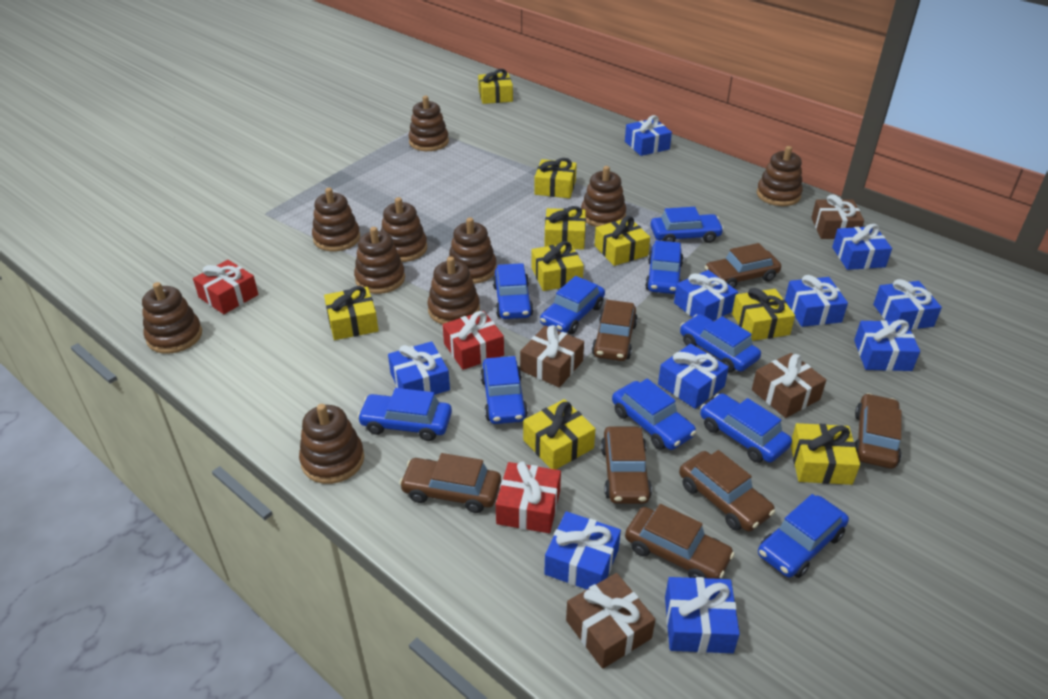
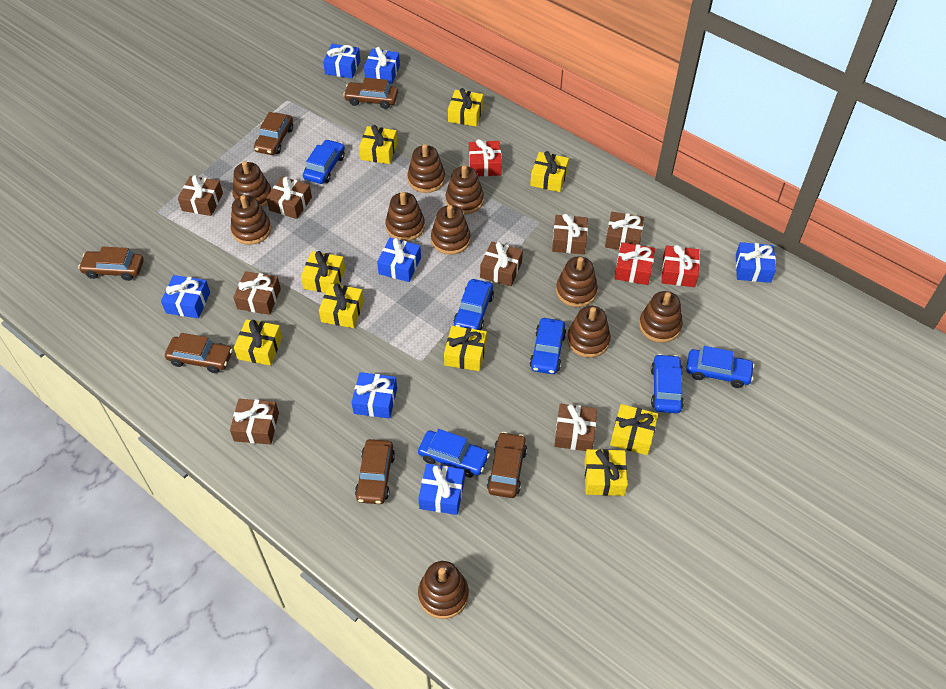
blue car: 10 -> 6
blue gift: 10 -> 7
brown car: 7 -> 6
brown gift: 4 -> 8

